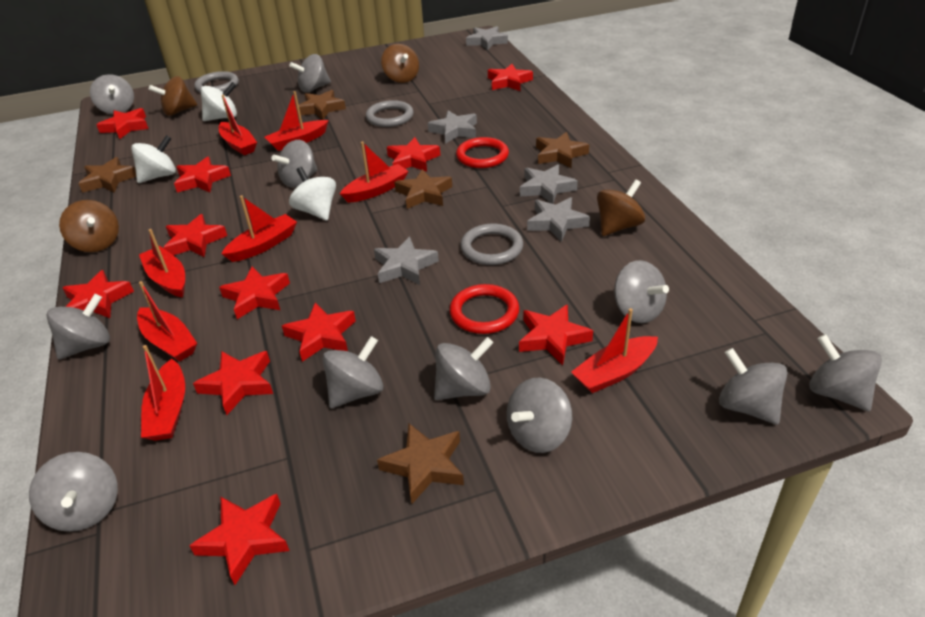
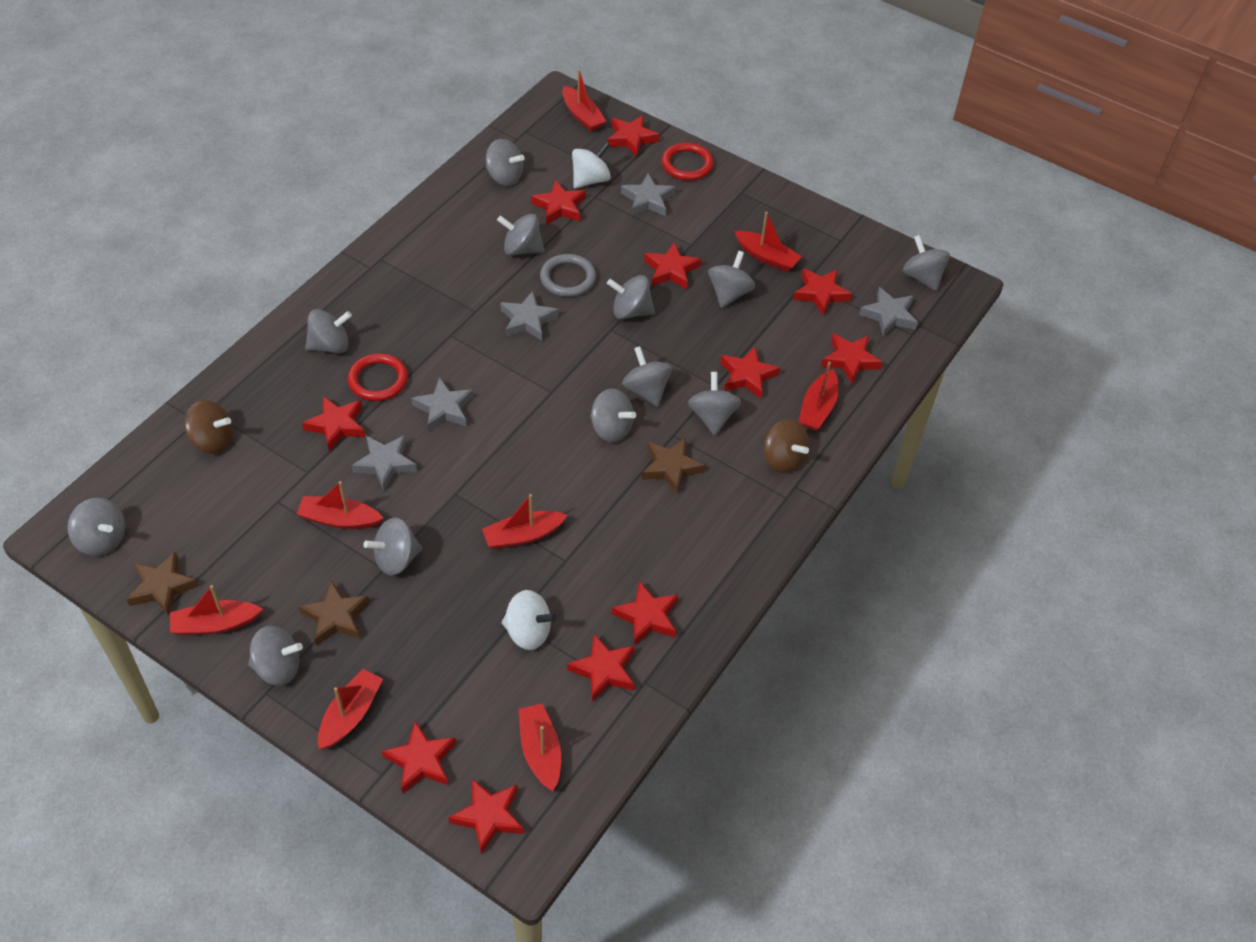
brown spinning top: 4 -> 2
brown star: 5 -> 3
grey ring: 3 -> 1
grey spinning top: 11 -> 12
white spinning top: 3 -> 2

